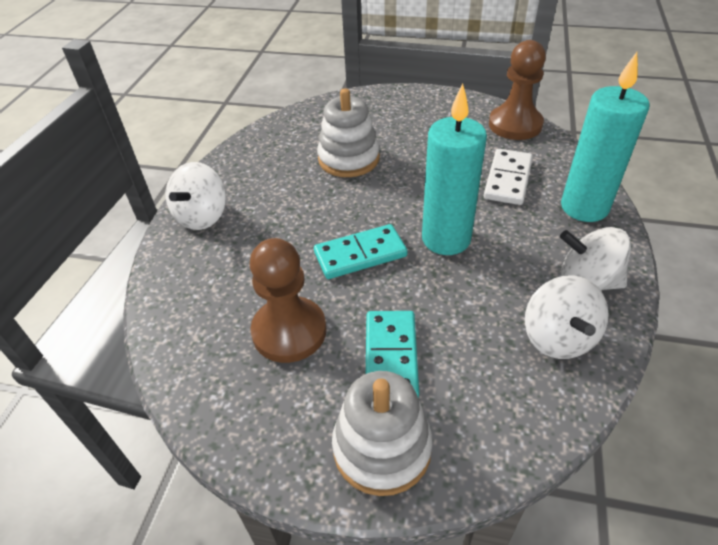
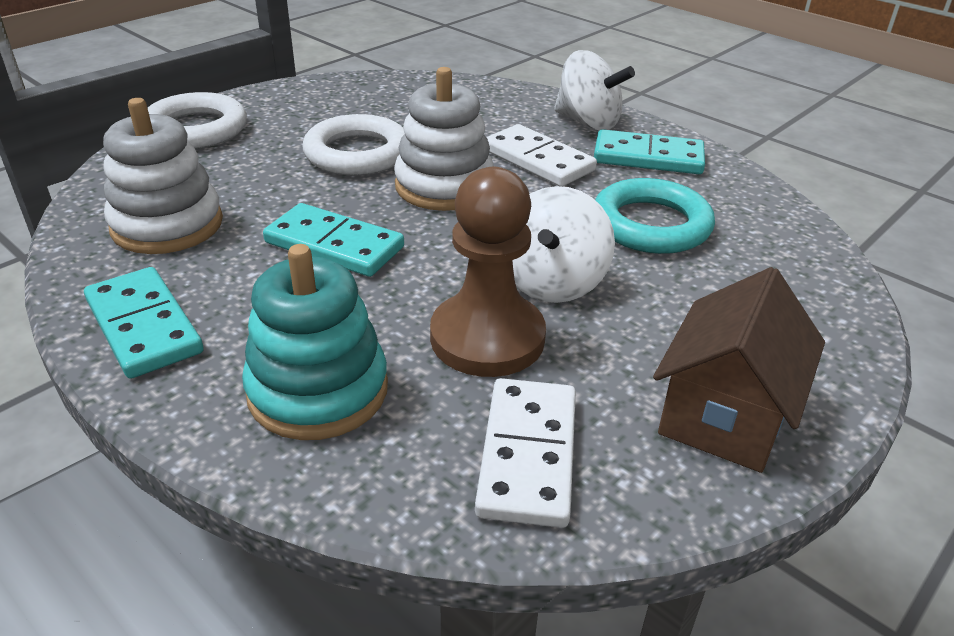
brown house: 0 -> 1
brown pawn: 2 -> 1
turquoise candle: 2 -> 0
turquoise domino: 2 -> 3
turquoise ring: 0 -> 1
turquoise stacking toy: 0 -> 1
white domino: 1 -> 2
white ring: 0 -> 2
white spinning top: 3 -> 2

